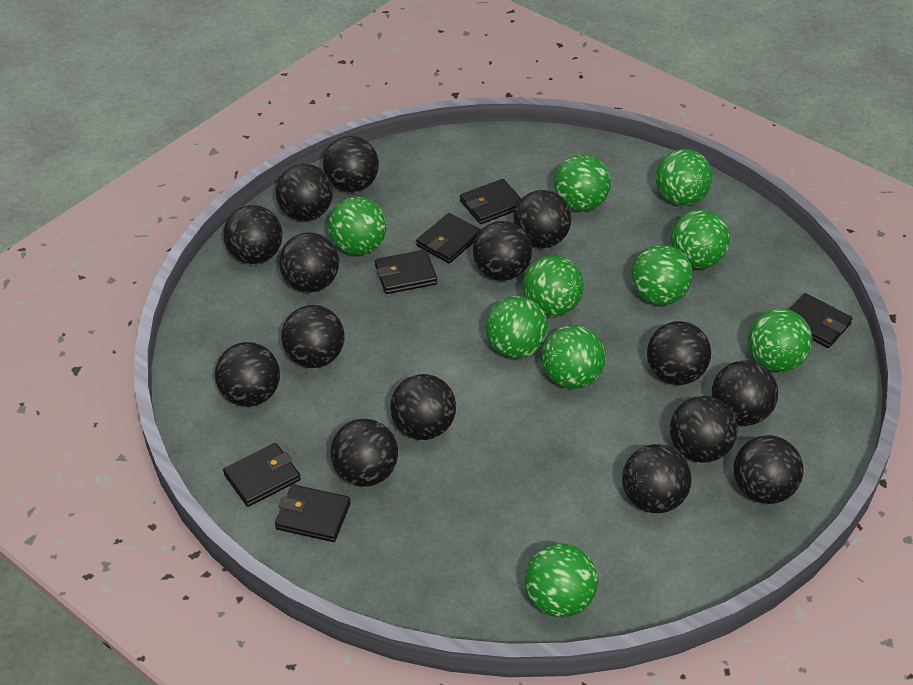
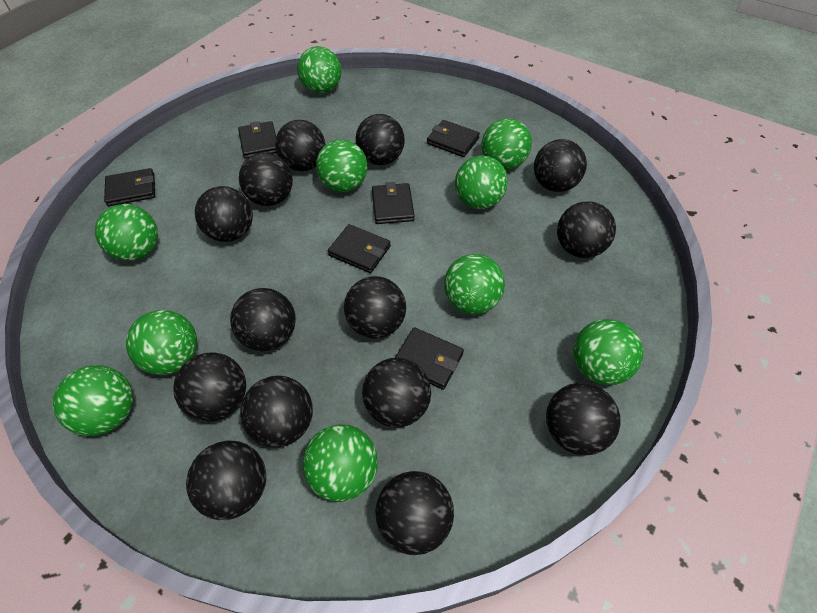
black ball: 15 -> 14

